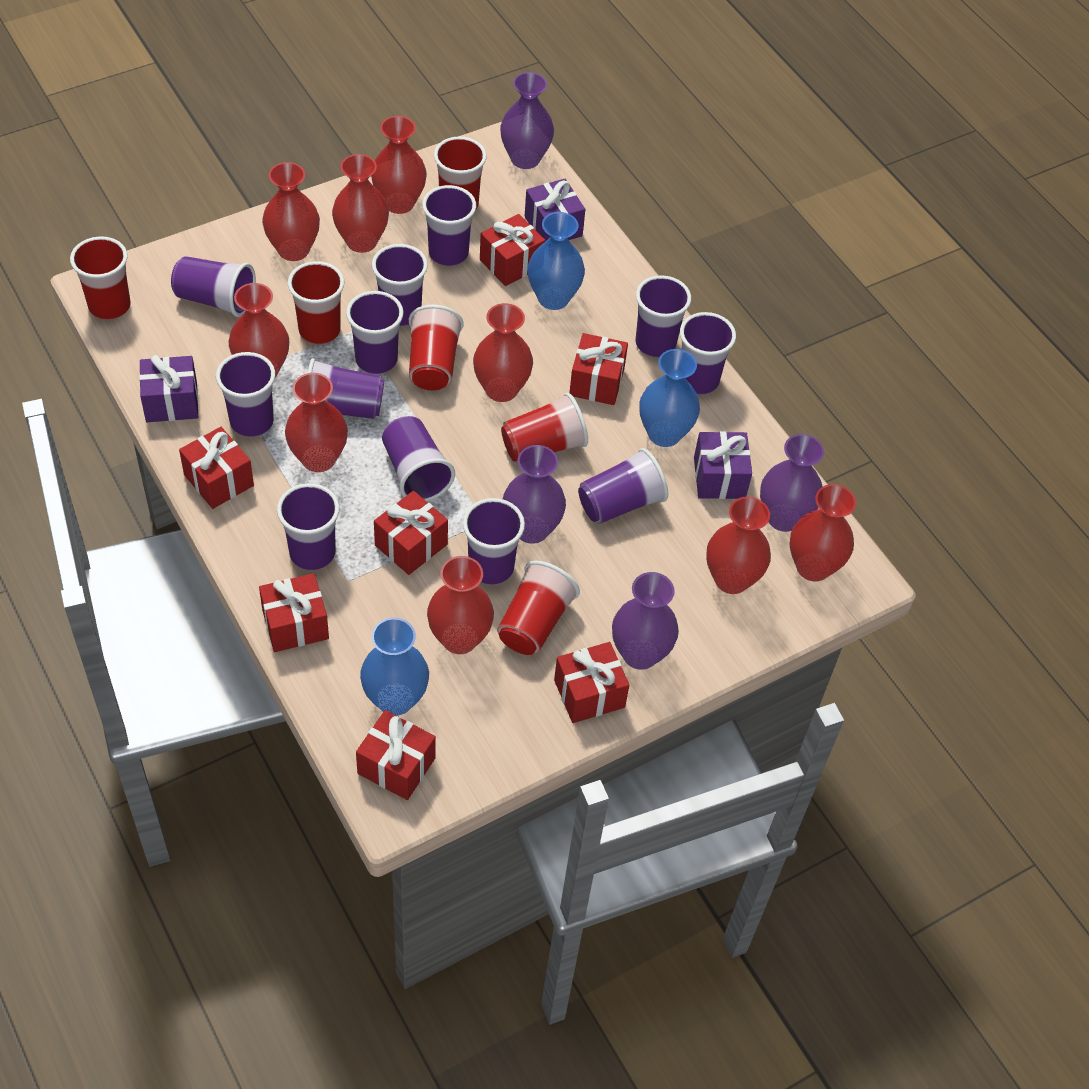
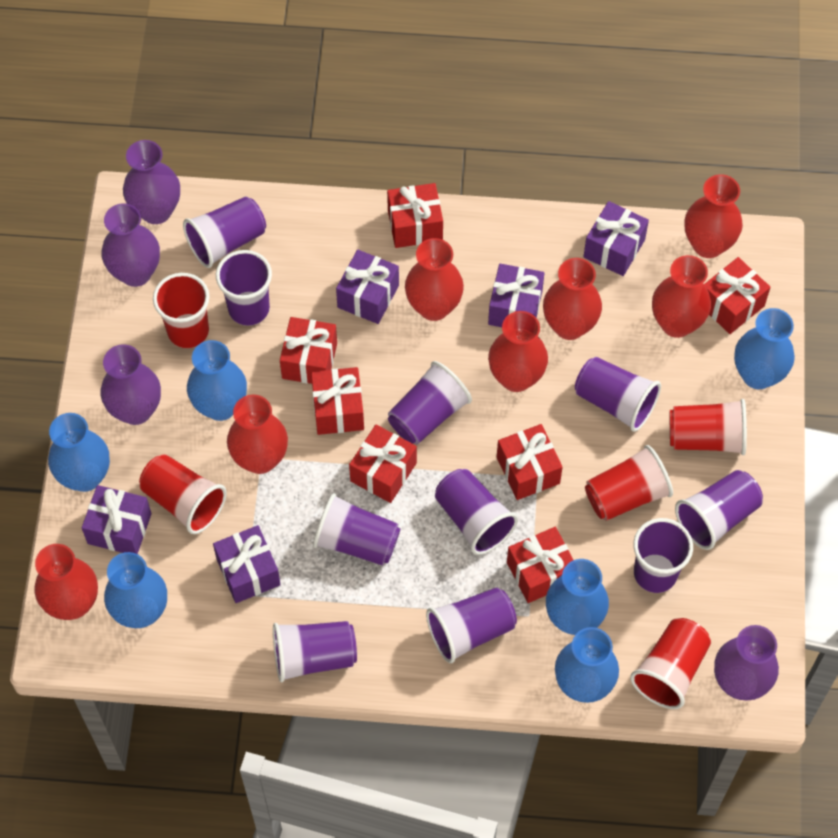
blue vase: 3 -> 6
purple cup: 12 -> 10
purple gift: 3 -> 5
red cup: 6 -> 5
red vase: 9 -> 7

